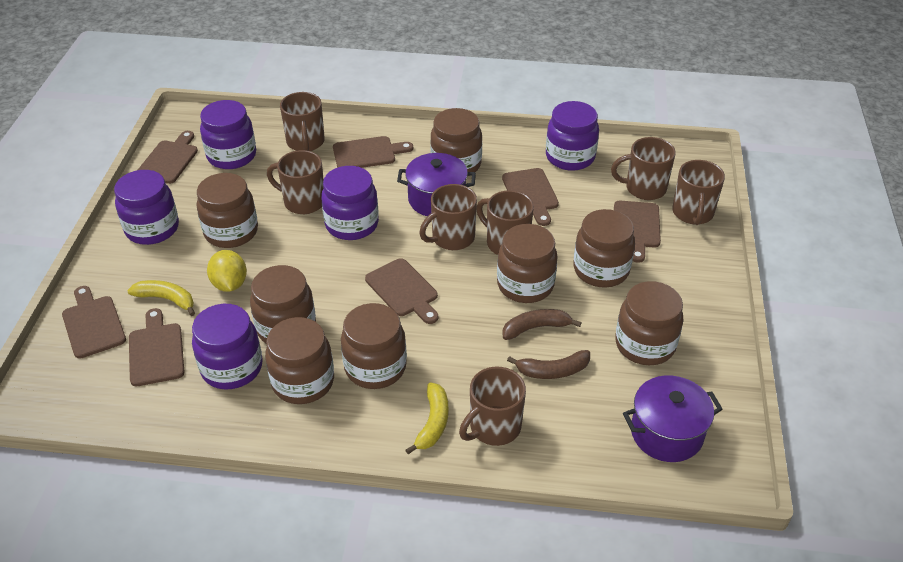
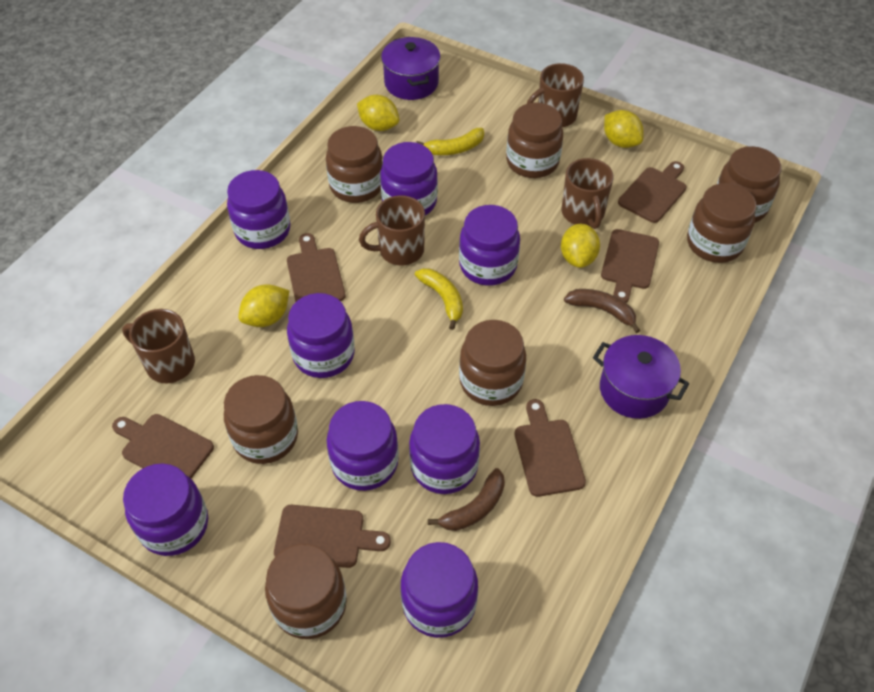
brown cutting board: 7 -> 6
brown jar: 8 -> 7
brown mug: 7 -> 4
purple jar: 5 -> 8
yellow lemon: 1 -> 4

